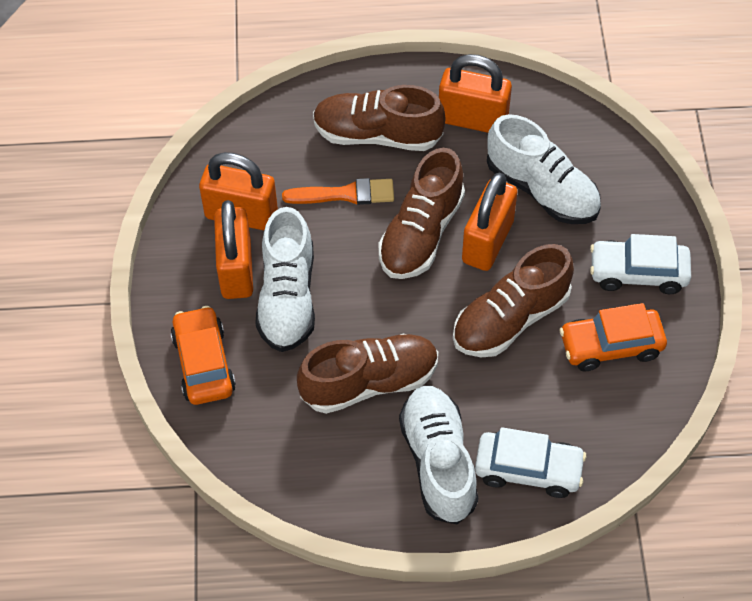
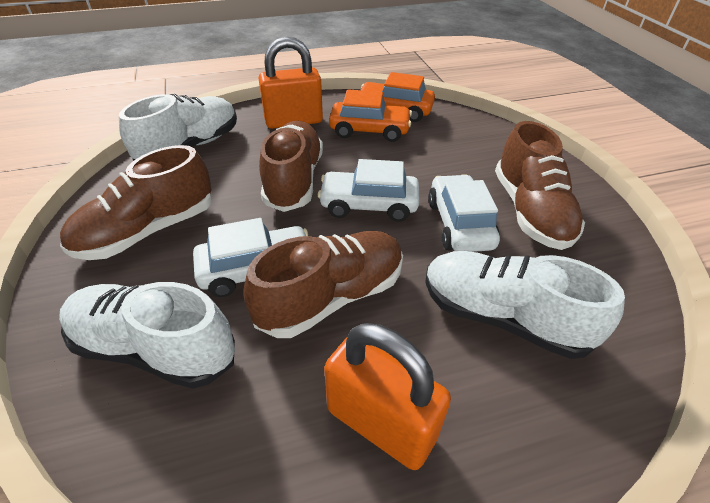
orange brush: 1 -> 0
orange padlock: 4 -> 2
white car: 2 -> 3

